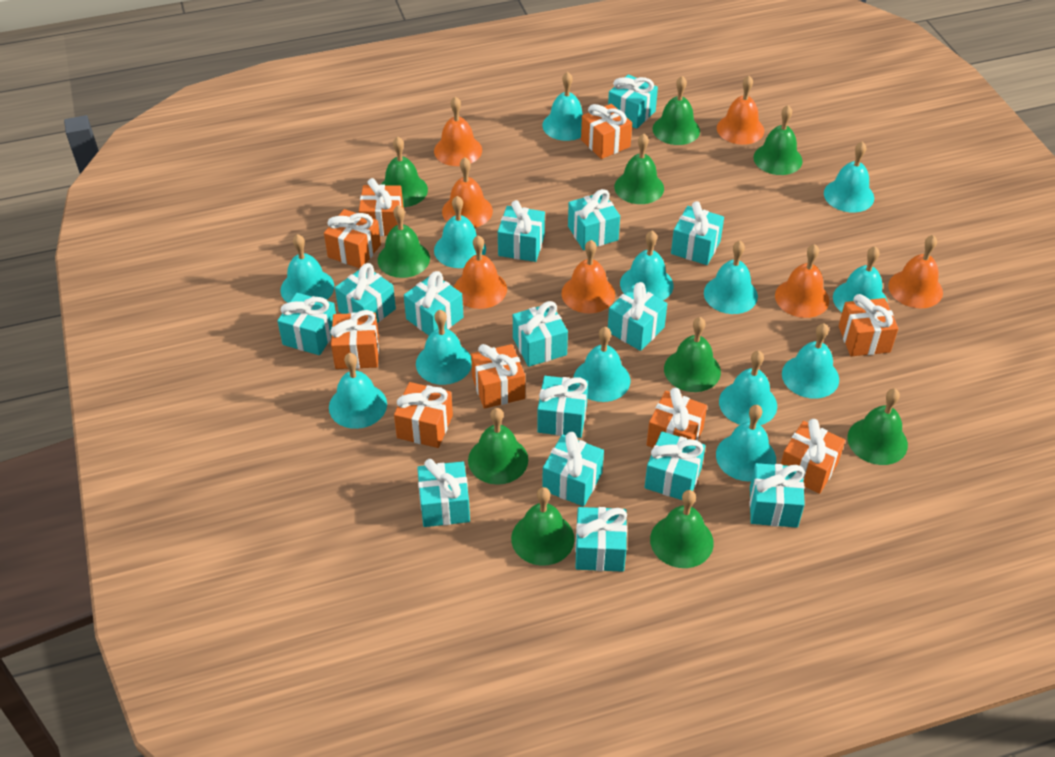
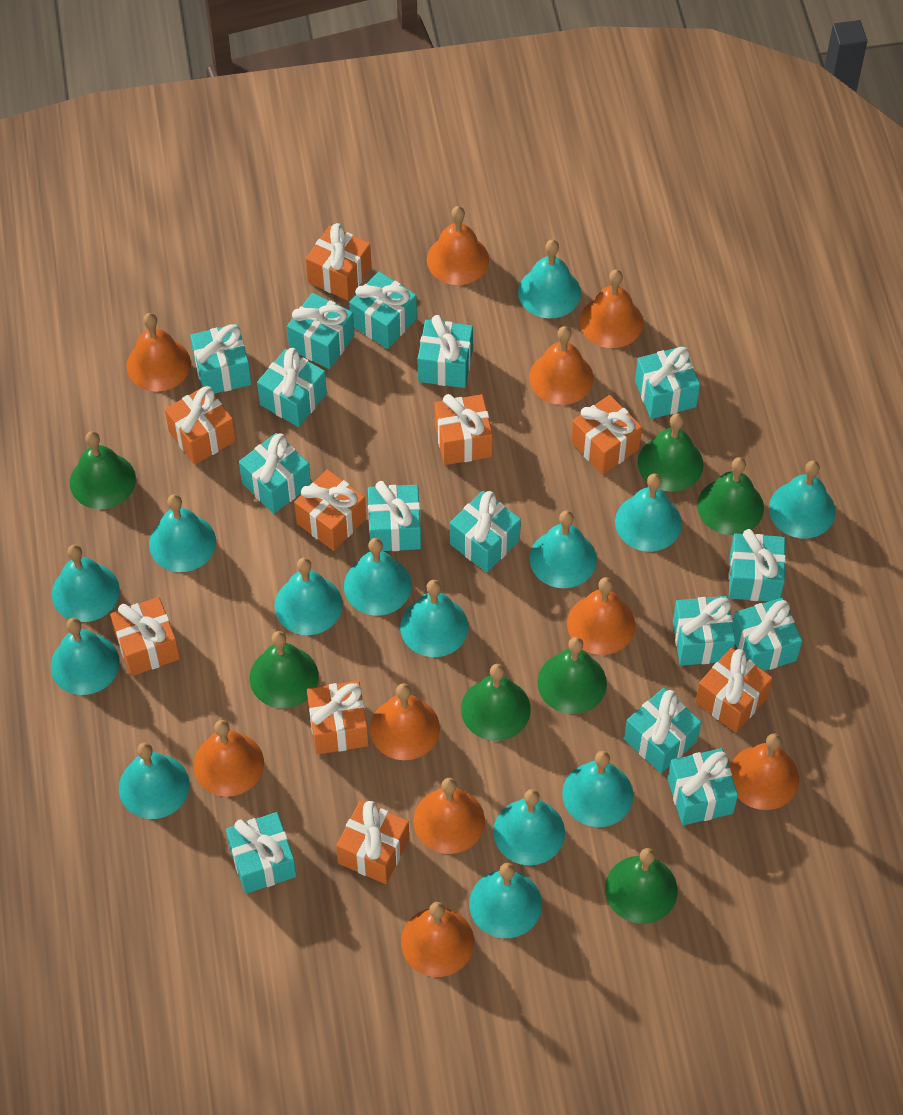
green bell: 10 -> 7
orange bell: 7 -> 10
turquoise bell: 13 -> 14

